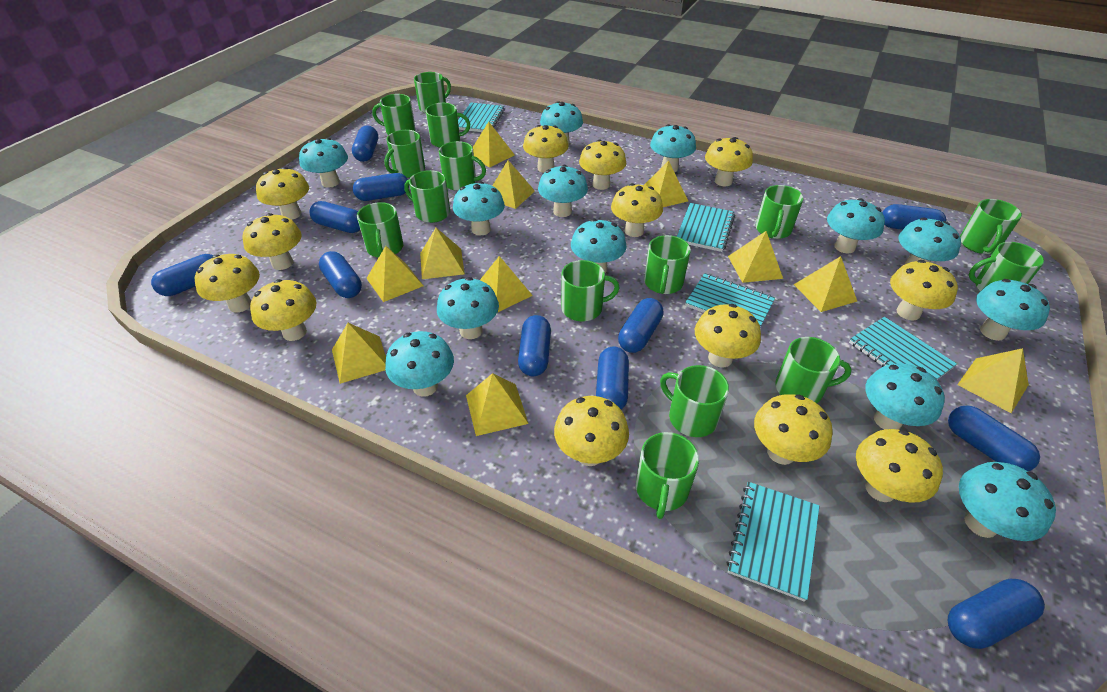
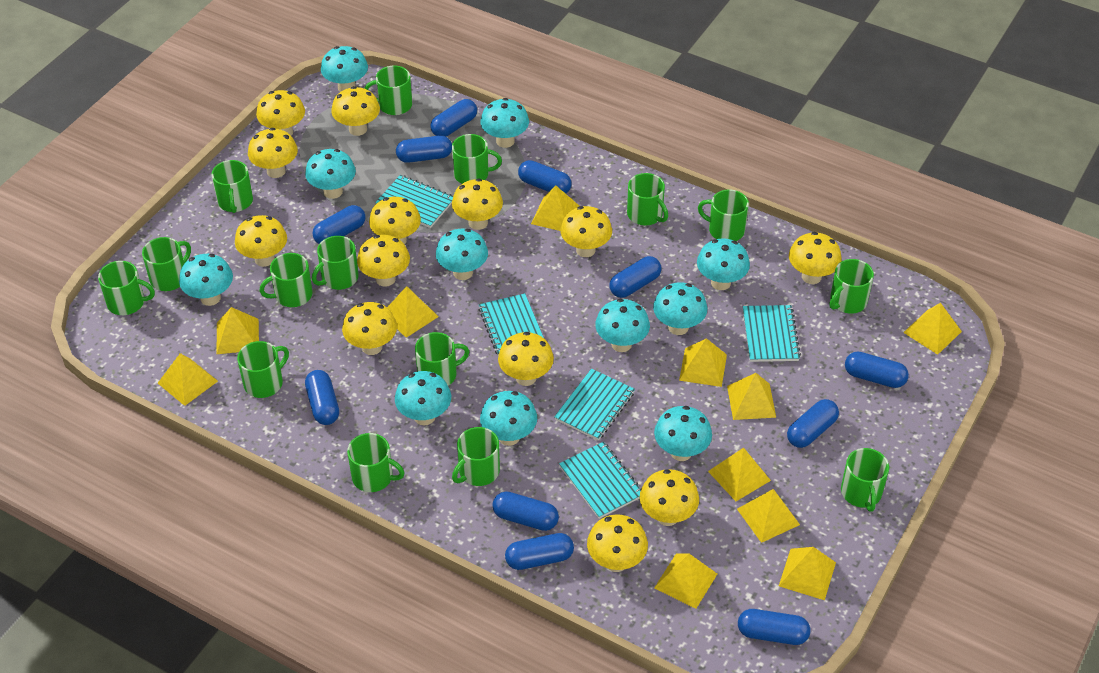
turquoise mushroom: 13 -> 11

